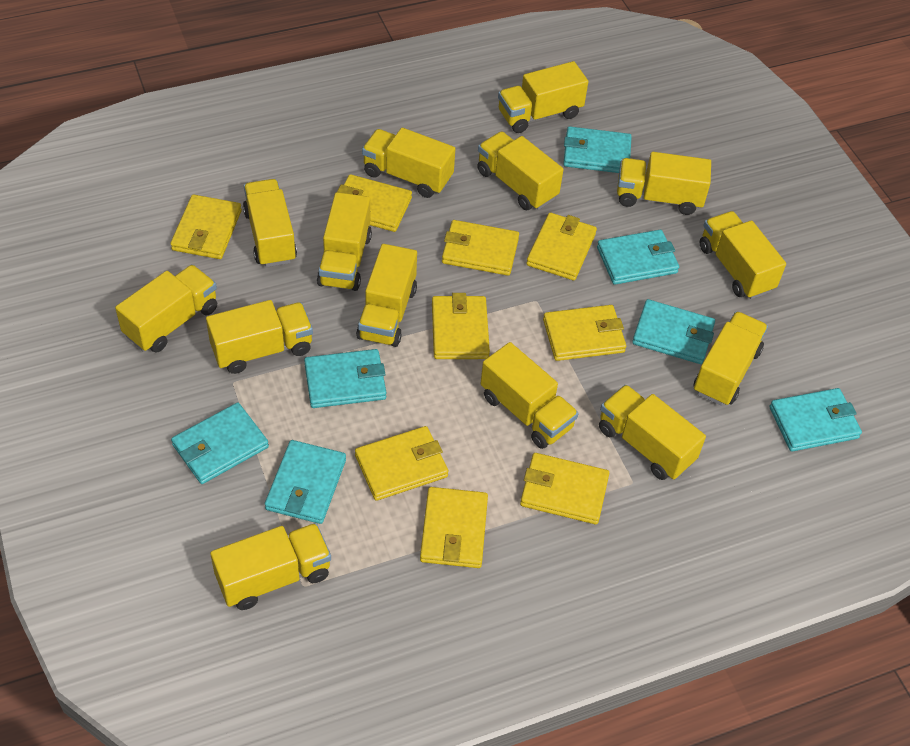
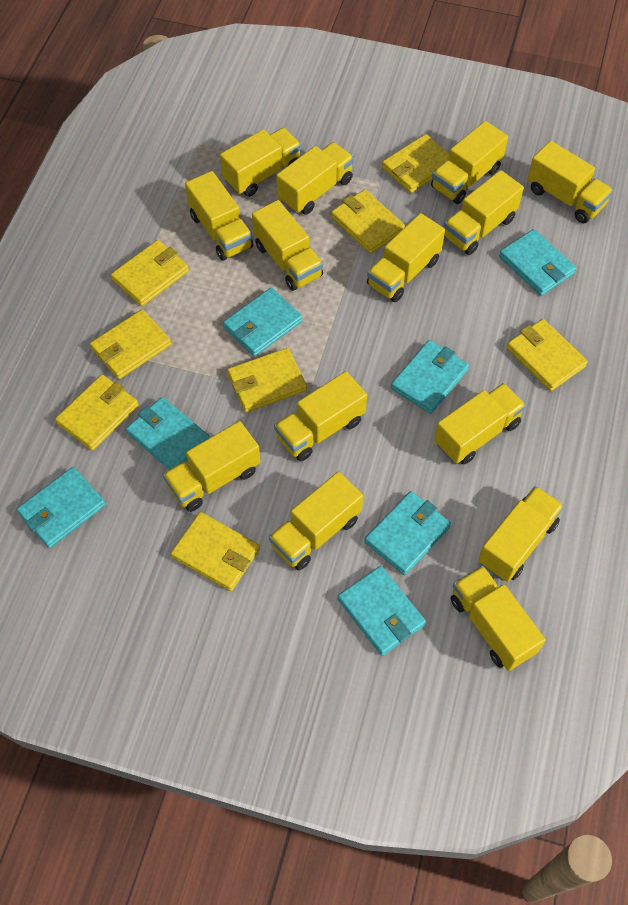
yellow wallet: 9 -> 8

